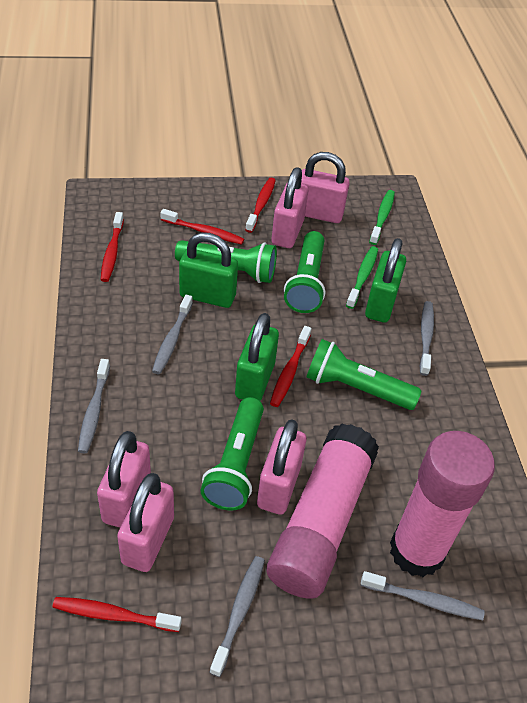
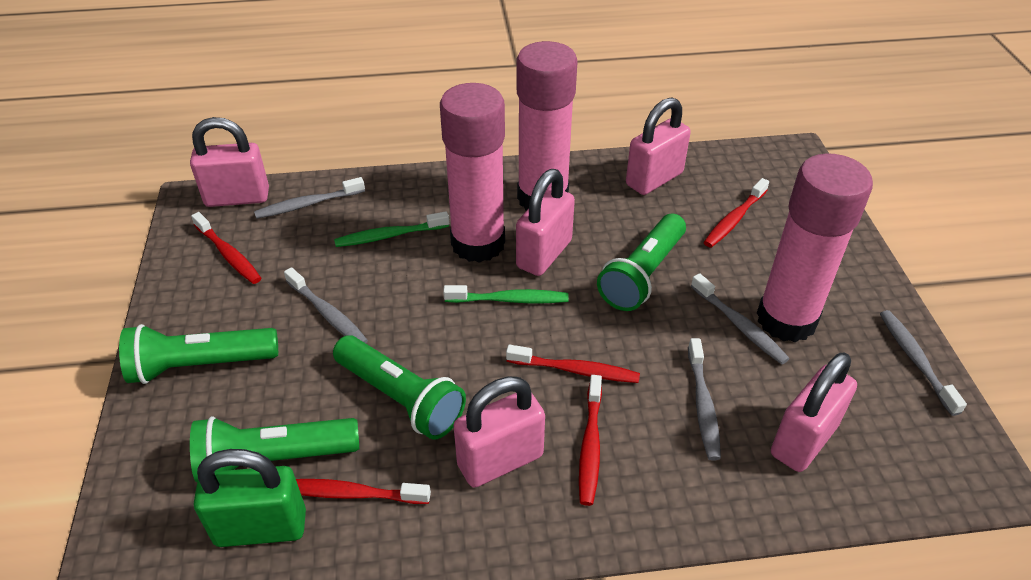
green padlock: 3 -> 1
pink glue stick: 2 -> 3

